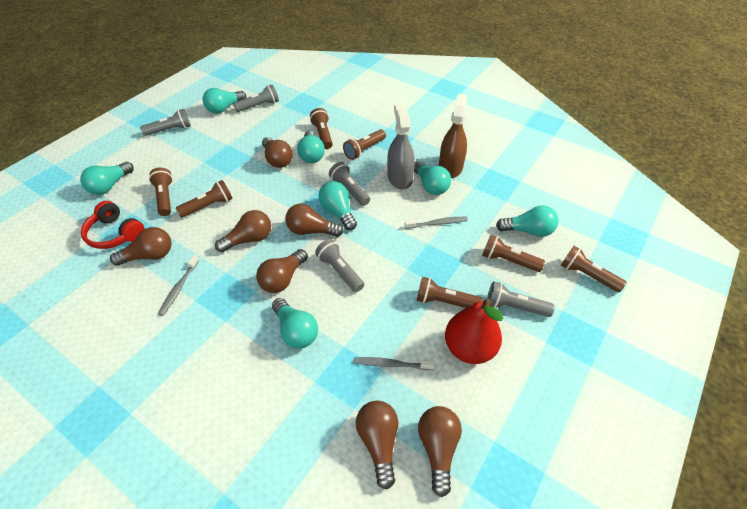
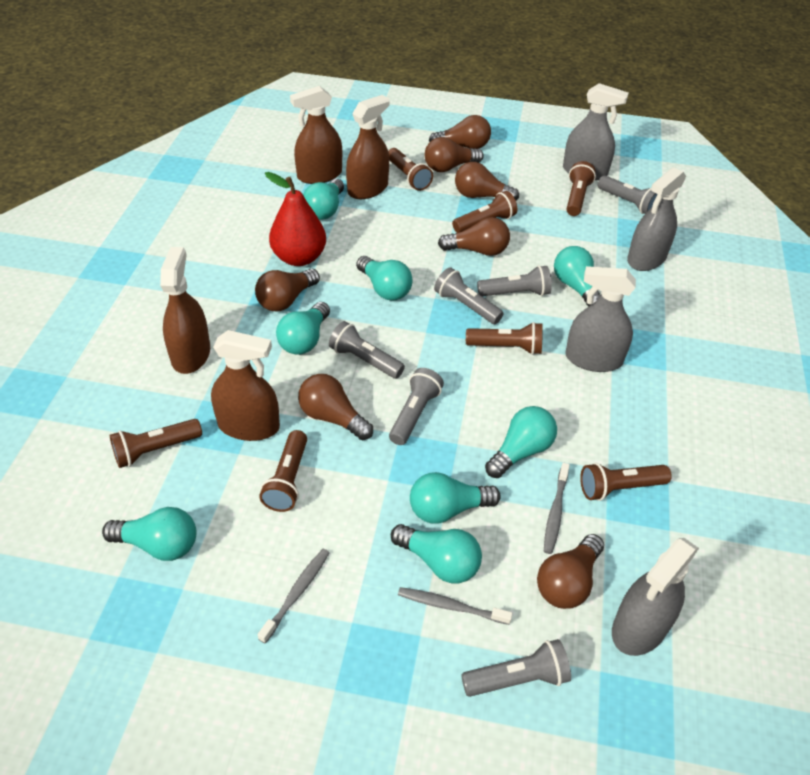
brown spray bottle: 1 -> 4
grey flashlight: 5 -> 6
grey spray bottle: 1 -> 4
red headphones: 1 -> 0
turquoise light bulb: 7 -> 8

